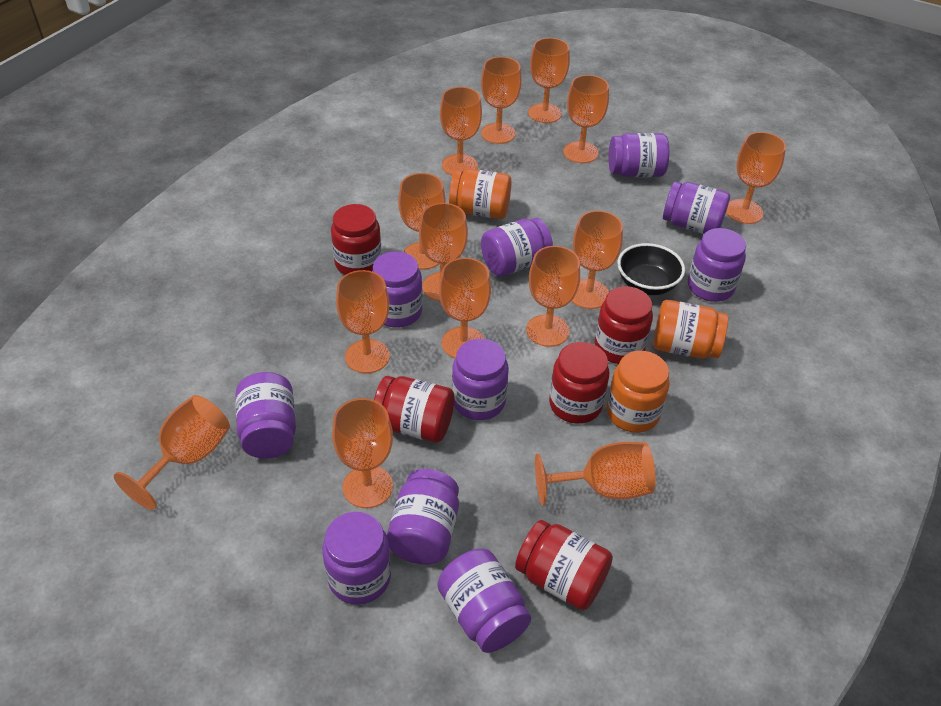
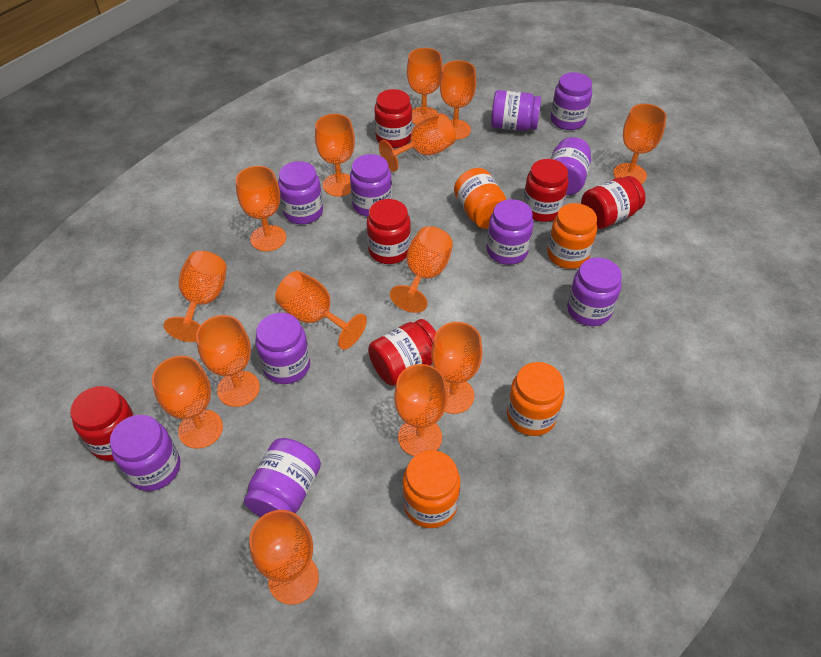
black bowl: 1 -> 0
orange jar: 3 -> 4
red jar: 5 -> 6

